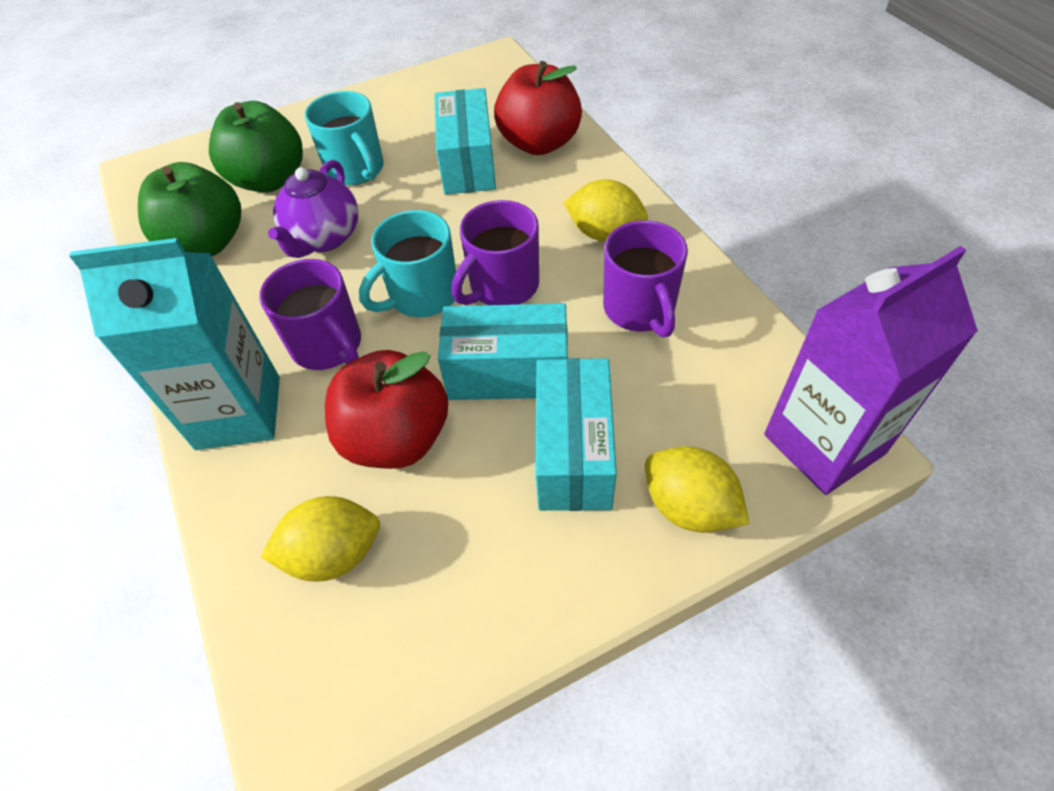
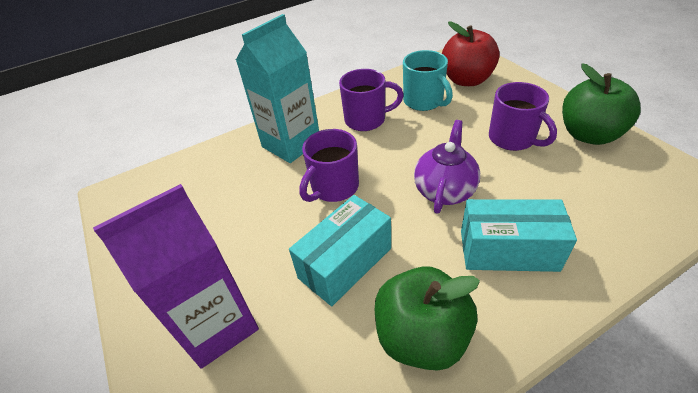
red apple: 2 -> 1
turquoise box: 3 -> 2
turquoise mug: 2 -> 1
yellow lemon: 3 -> 0

